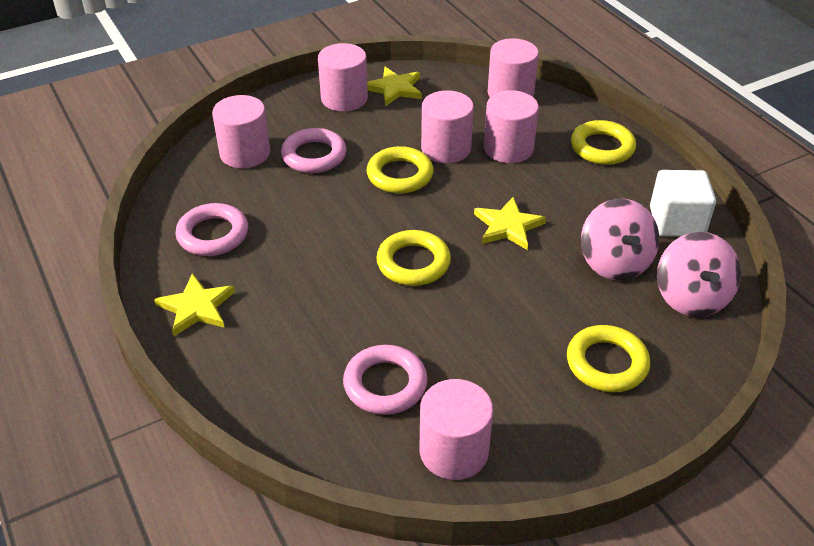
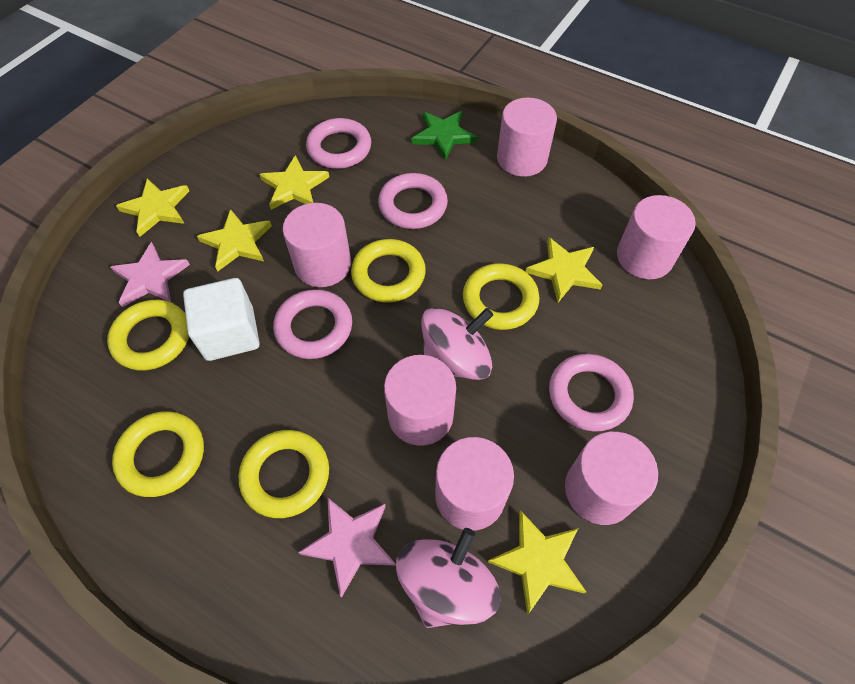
green star: 0 -> 1
pink ring: 3 -> 4
pink star: 0 -> 2
yellow ring: 4 -> 5
yellow star: 3 -> 5

